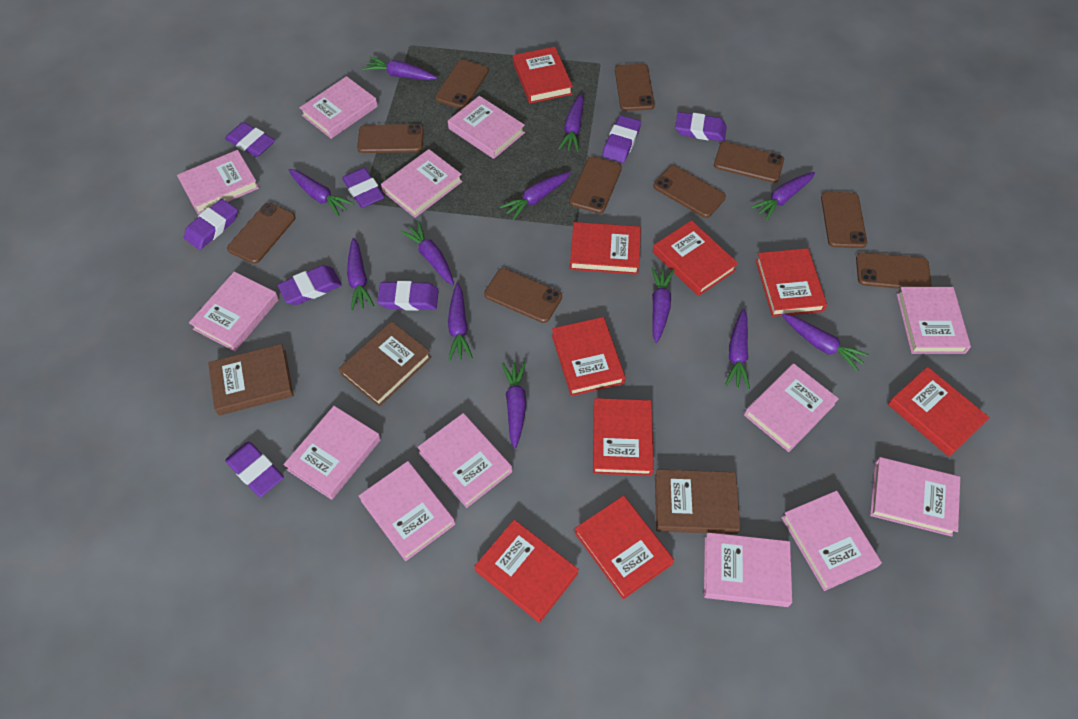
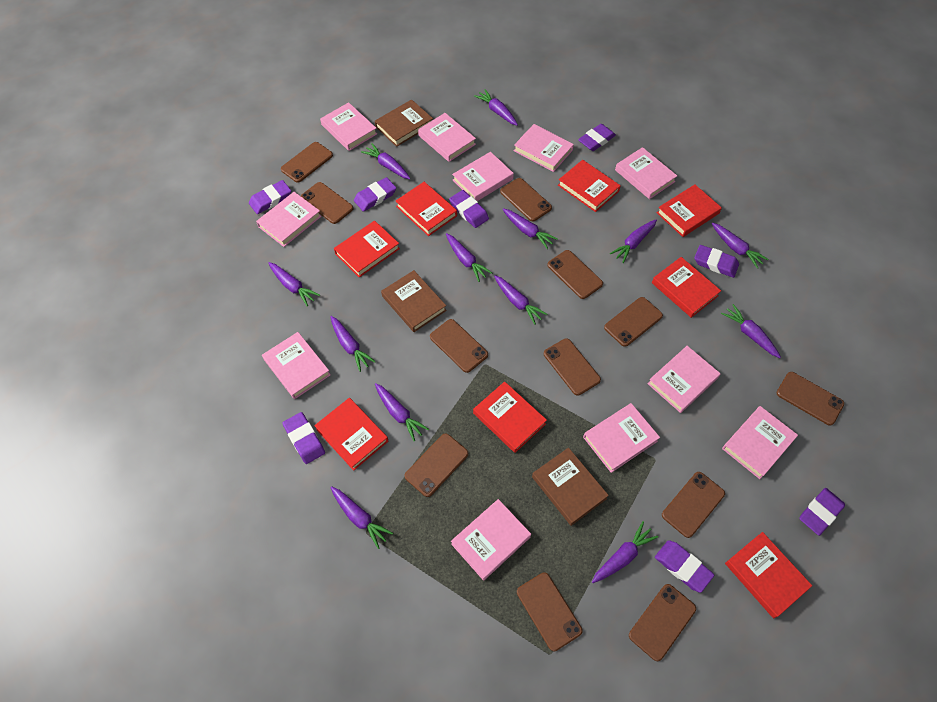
brown phone: 10 -> 12
pink book: 13 -> 11
purple carrot: 12 -> 13
red book: 9 -> 8

